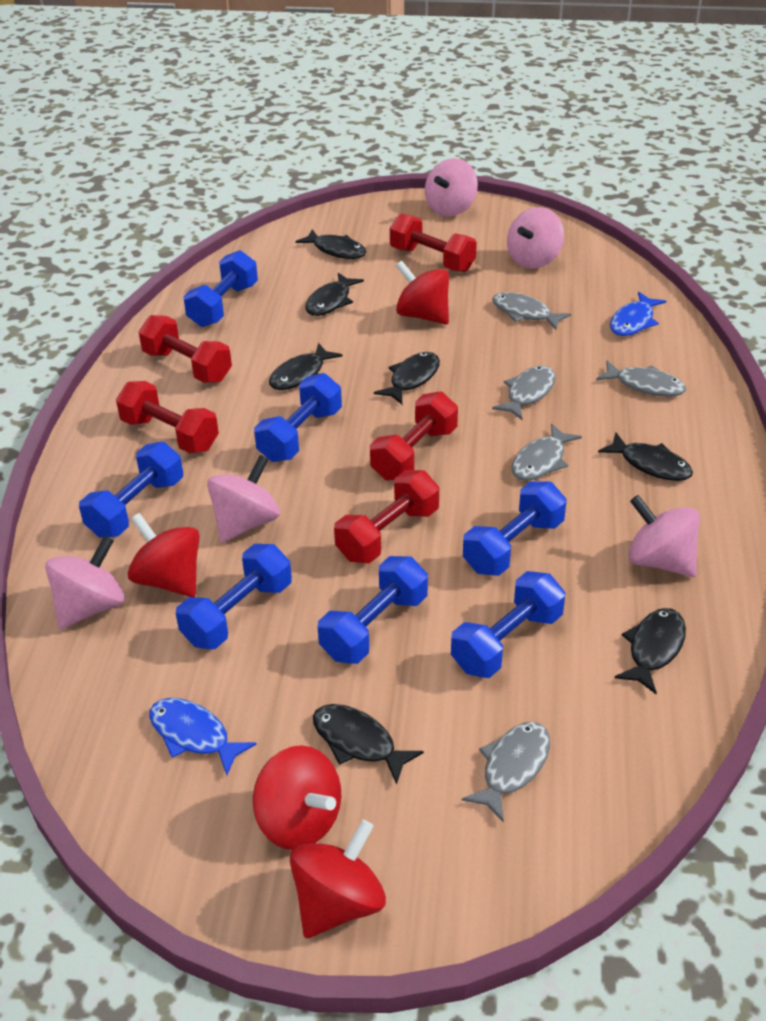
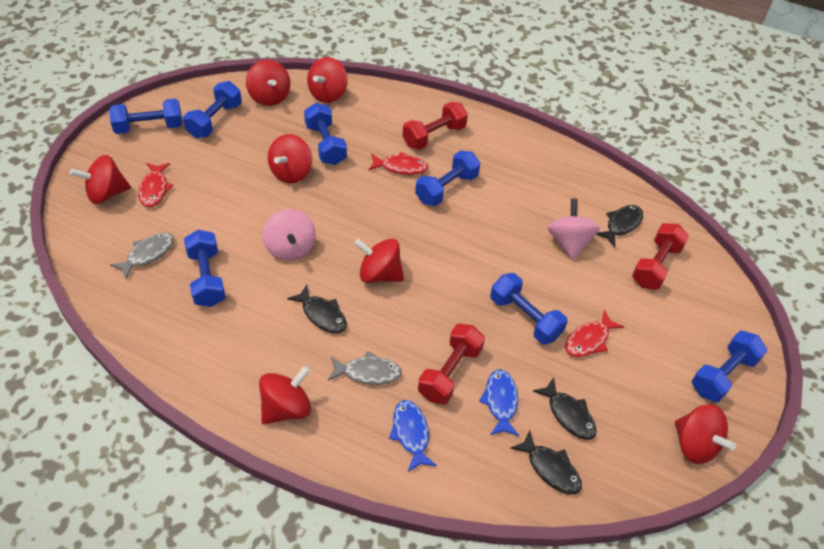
black fish: 7 -> 4
grey fish: 5 -> 2
pink spinning top: 5 -> 2
red dumbbell: 5 -> 3
red fish: 0 -> 3
red spinning top: 4 -> 7

